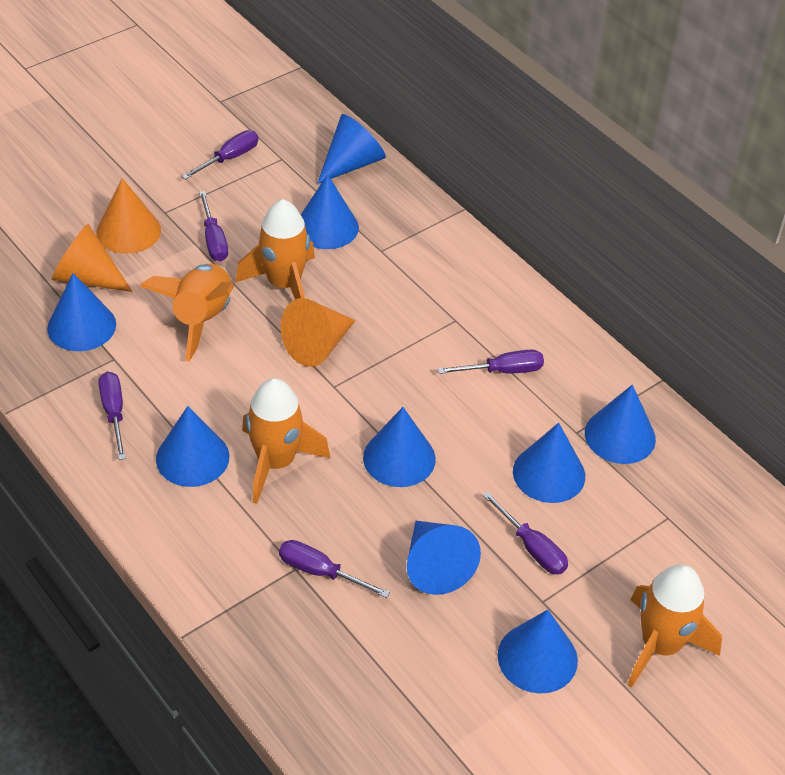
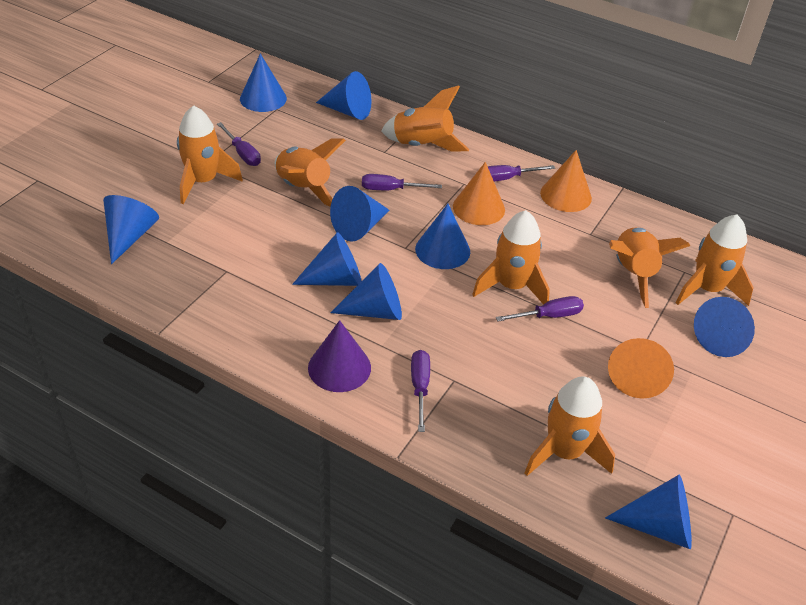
orange rocket: 4 -> 7
purple cone: 0 -> 1
purple screwdriver: 6 -> 5

